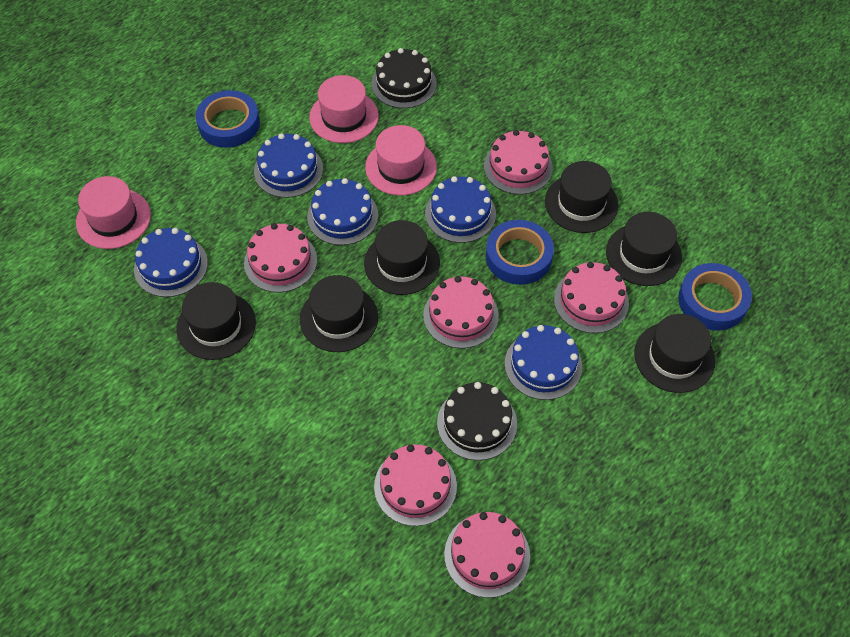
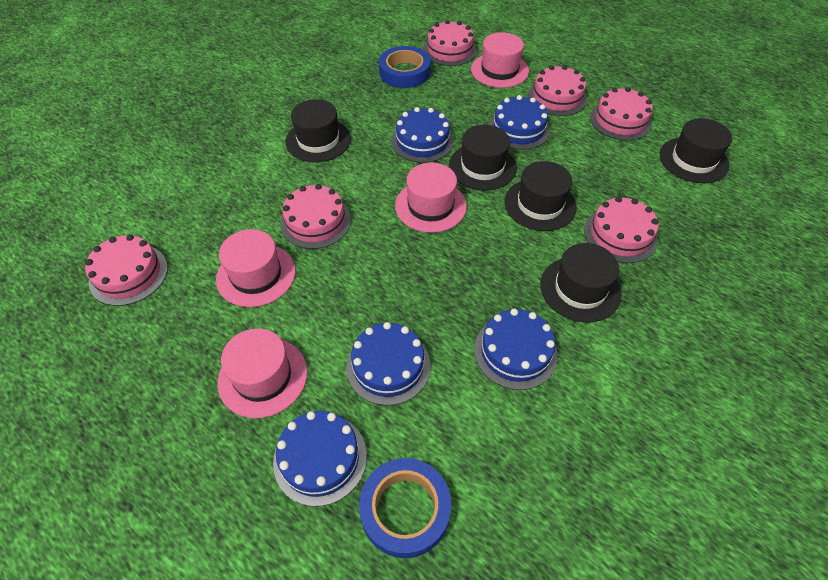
black cake: 2 -> 0
black hat: 6 -> 5
blue tape: 3 -> 2
pink hat: 3 -> 4

